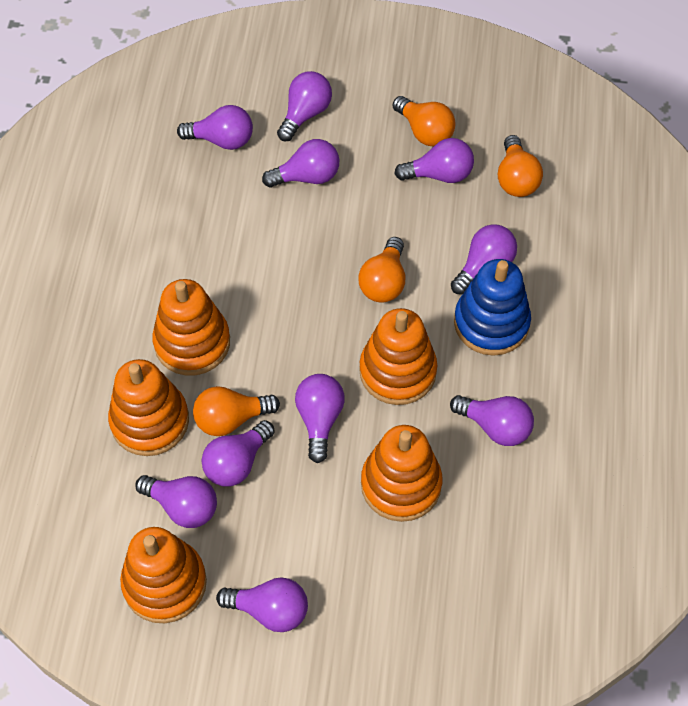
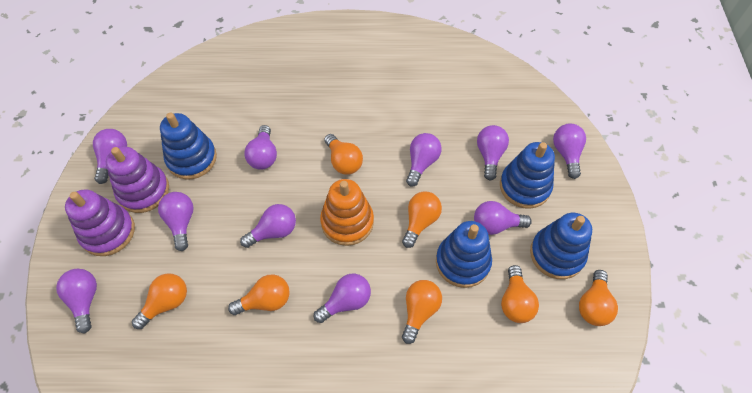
blue stacking toy: 1 -> 4
orange light bulb: 4 -> 7
orange stacking toy: 5 -> 1
purple stacking toy: 0 -> 2

